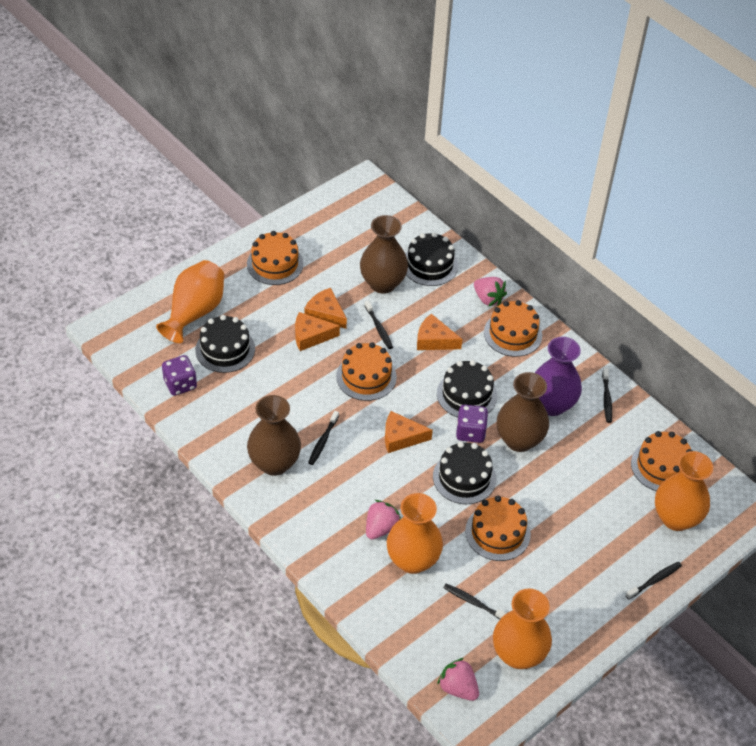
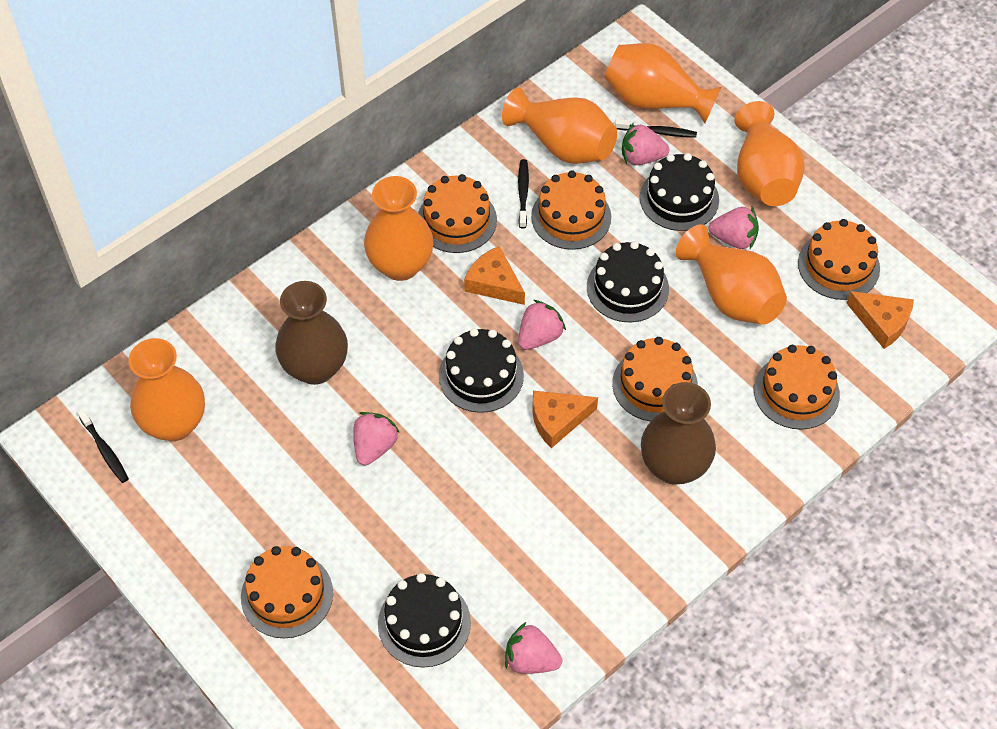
black toothbrush: 5 -> 3
brown vase: 3 -> 2
orange cake: 5 -> 6
orange cheese: 4 -> 3
orange vase: 4 -> 6
pink strawberry: 3 -> 5
purple dice: 2 -> 0
purple vase: 1 -> 0

